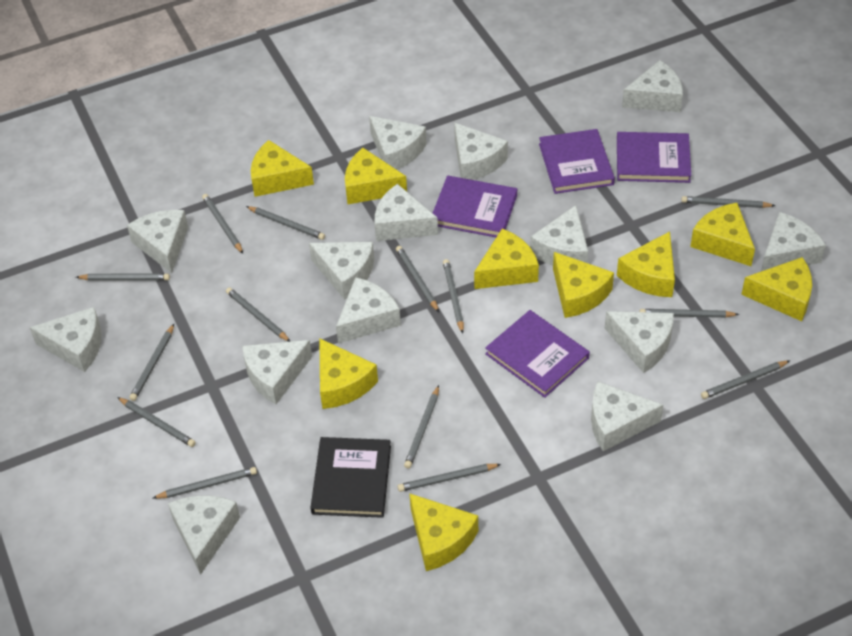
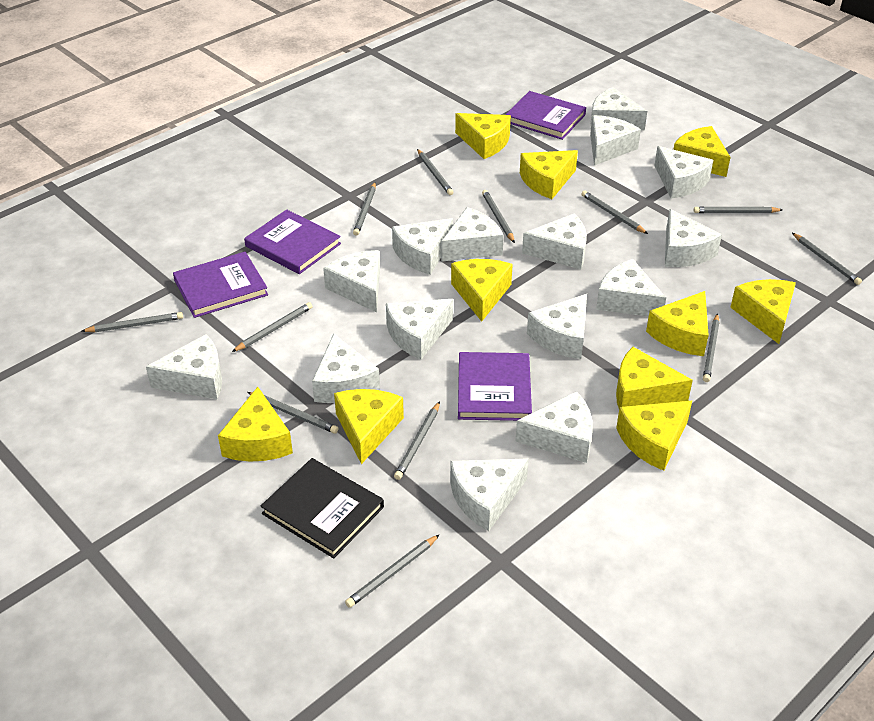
grey pencil: 14 -> 12
white cheese: 14 -> 15
yellow cheese: 9 -> 10

